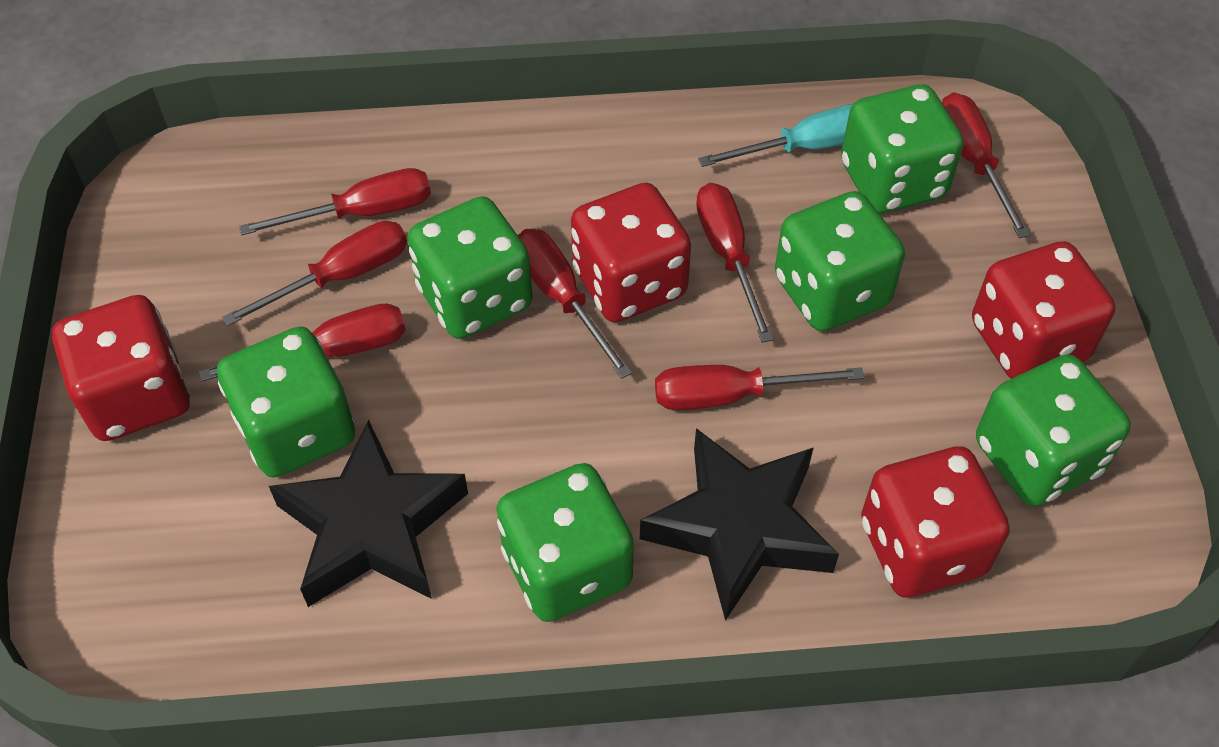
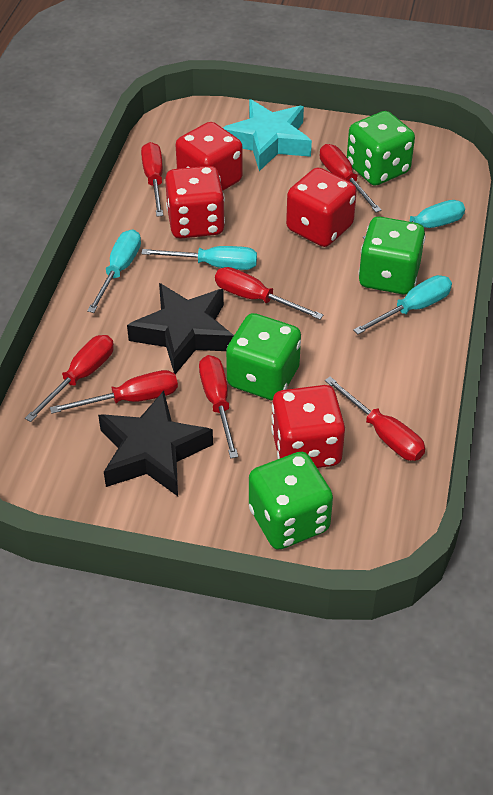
green dice: 6 -> 4
turquoise screwdriver: 1 -> 4
turquoise star: 0 -> 1

